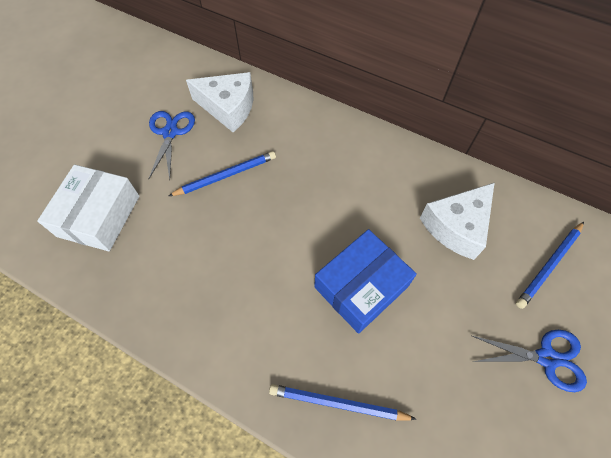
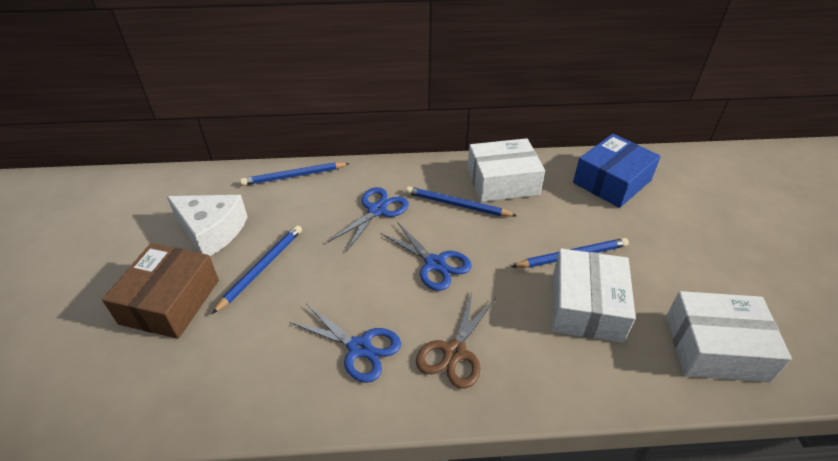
blue pencil: 3 -> 4
blue scissors: 2 -> 3
brown box: 0 -> 1
brown scissors: 0 -> 1
white box: 1 -> 3
white cheese: 2 -> 1

